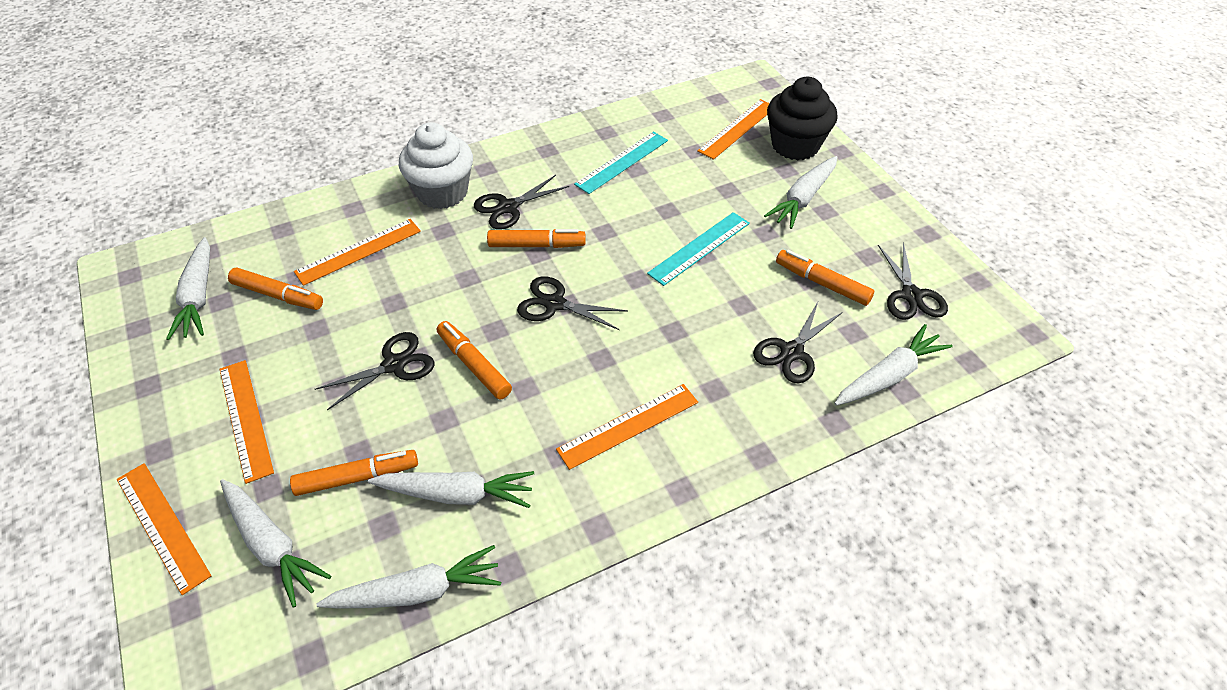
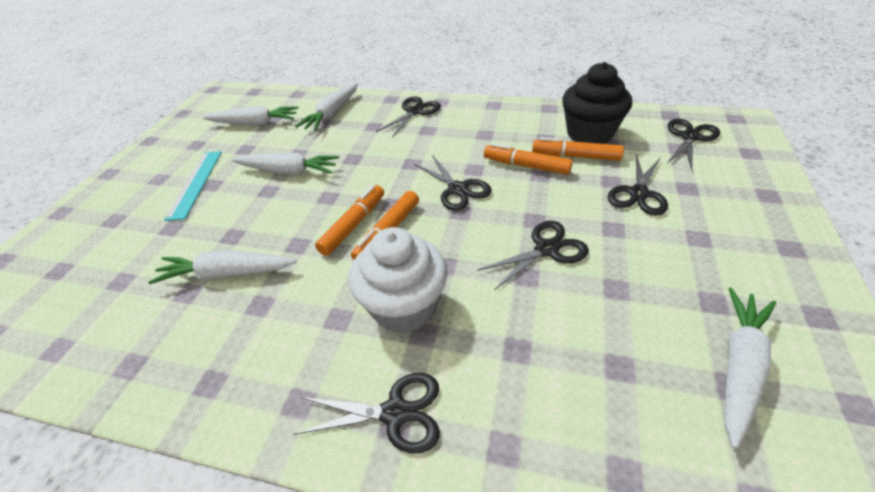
black scissors: 5 -> 6
orange marker: 5 -> 4
orange ruler: 5 -> 0
turquoise ruler: 2 -> 1
white carrot: 6 -> 5

